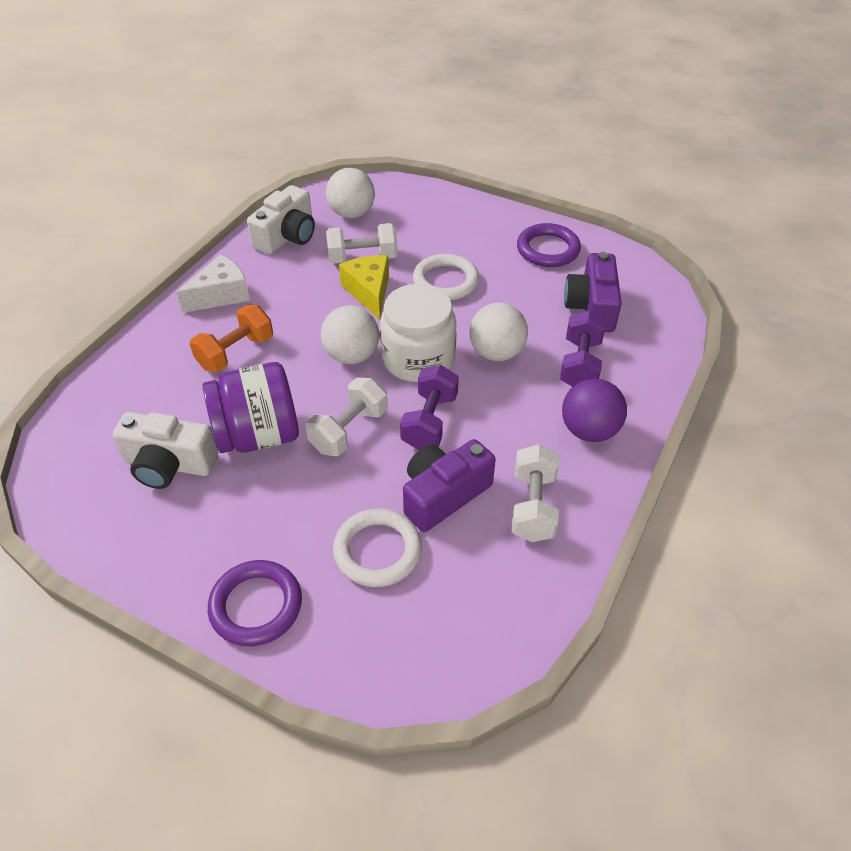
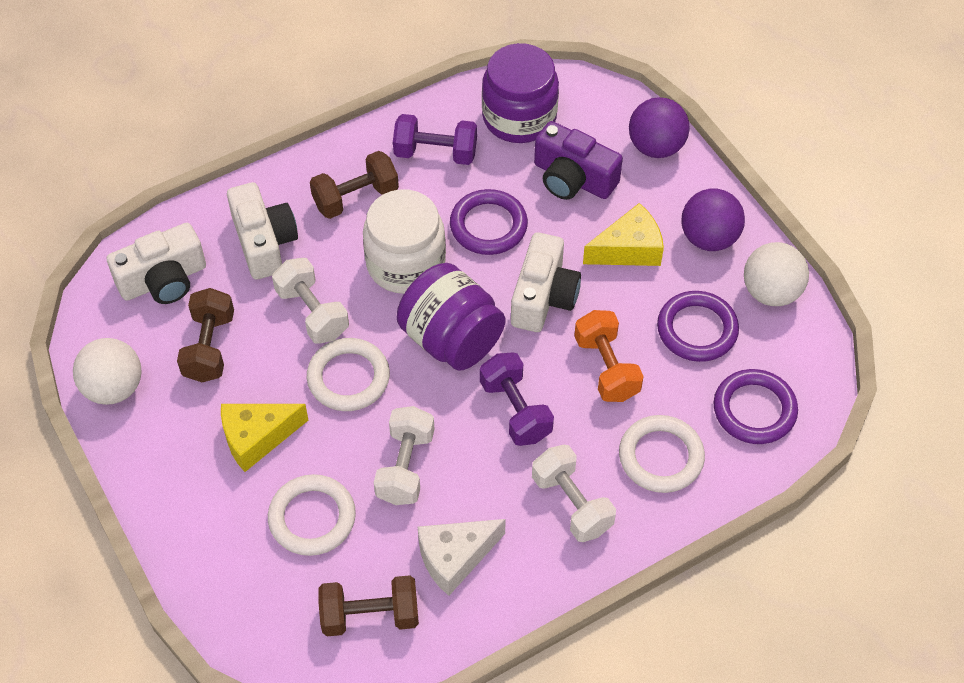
brown dumbbell: 0 -> 3
purple ball: 1 -> 2
purple camera: 2 -> 1
purple jar: 1 -> 2
purple ring: 2 -> 3
white ball: 3 -> 2
white camera: 2 -> 3
white ring: 2 -> 3
yellow cheese: 1 -> 2

